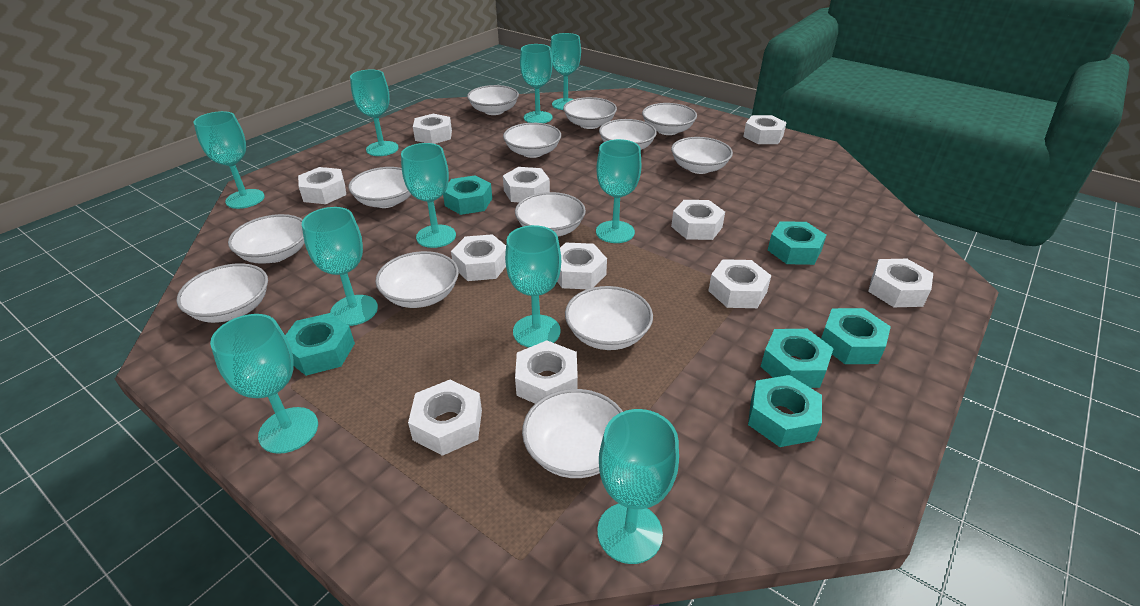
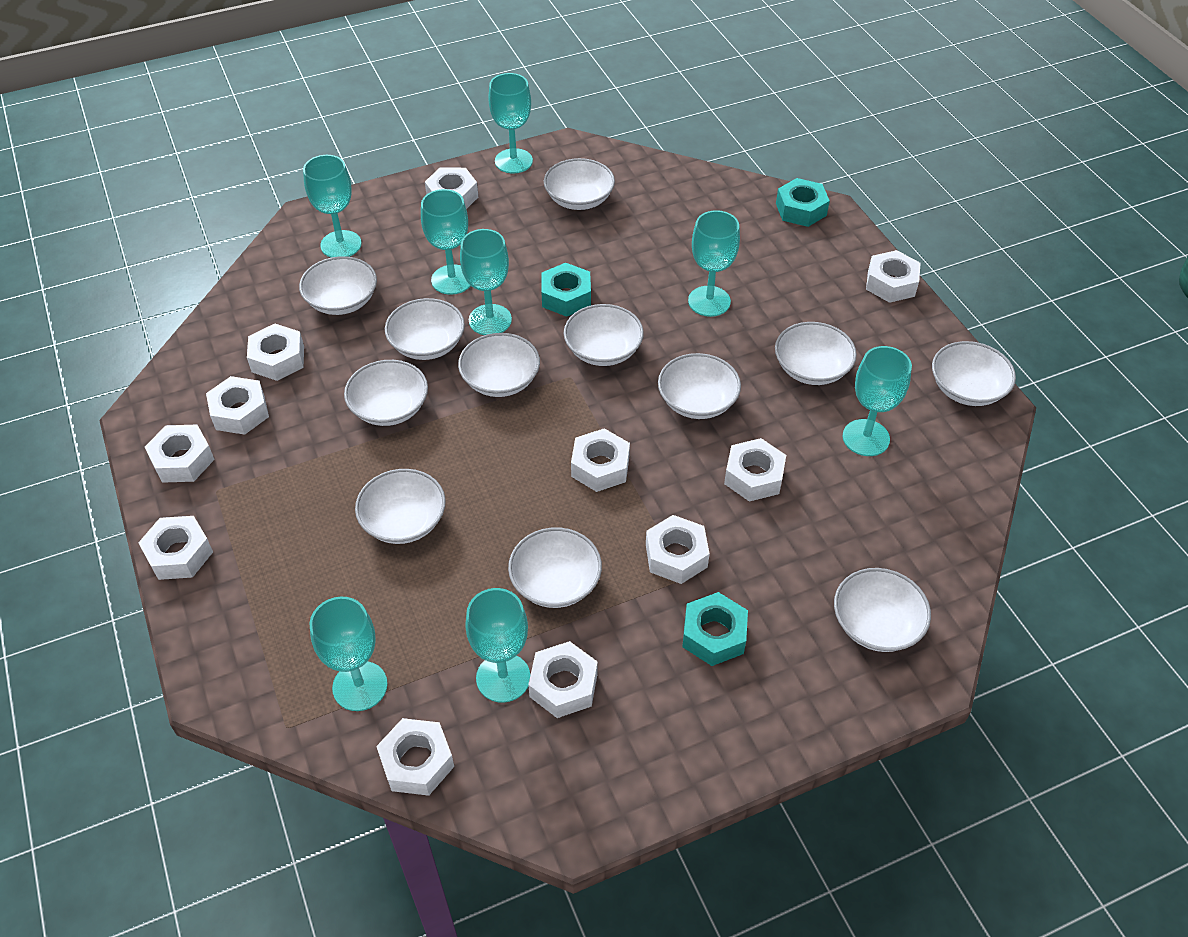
turquoise goblet: 10 -> 8
turquoise nut: 6 -> 3
white bowl: 13 -> 12

